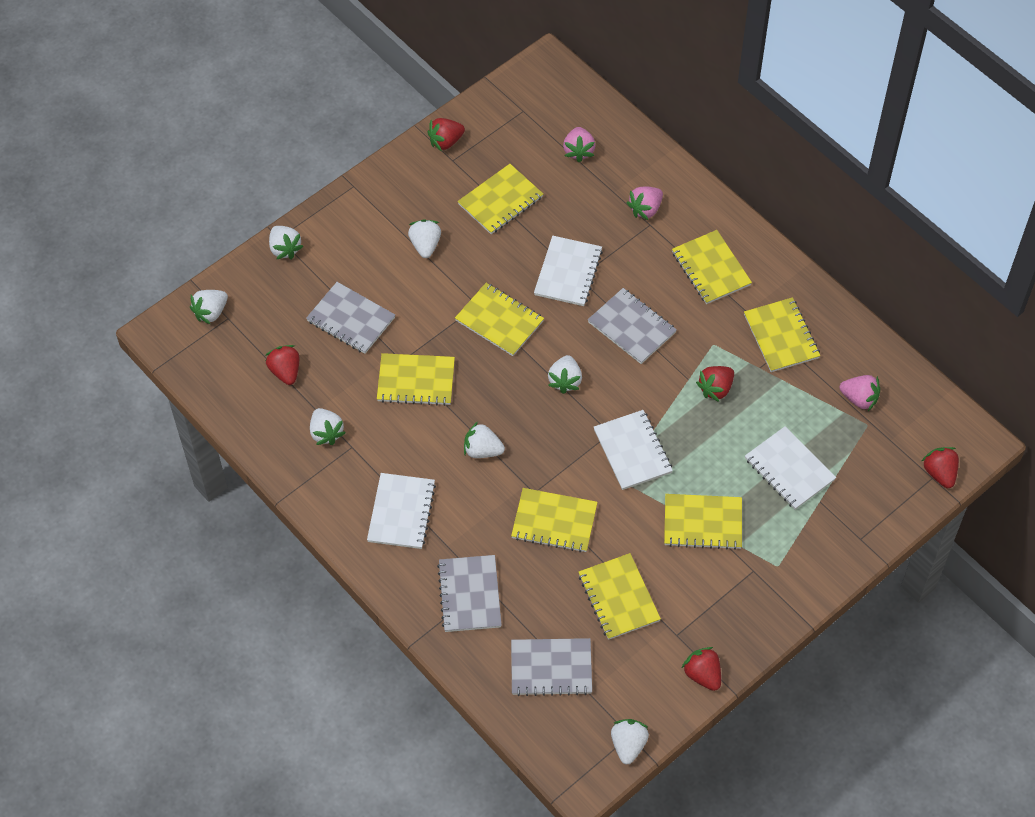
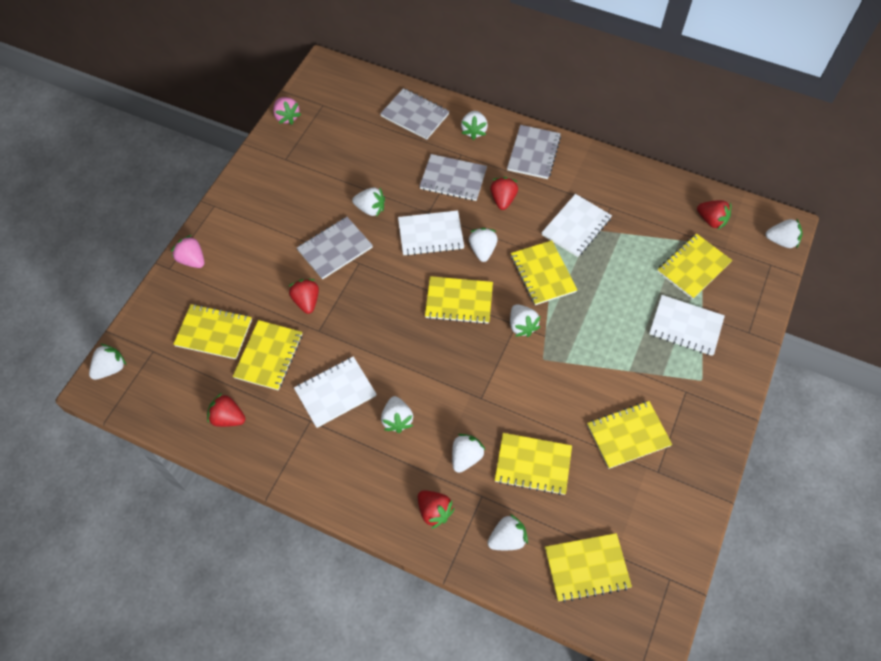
pink strawberry: 3 -> 2
white strawberry: 7 -> 9

